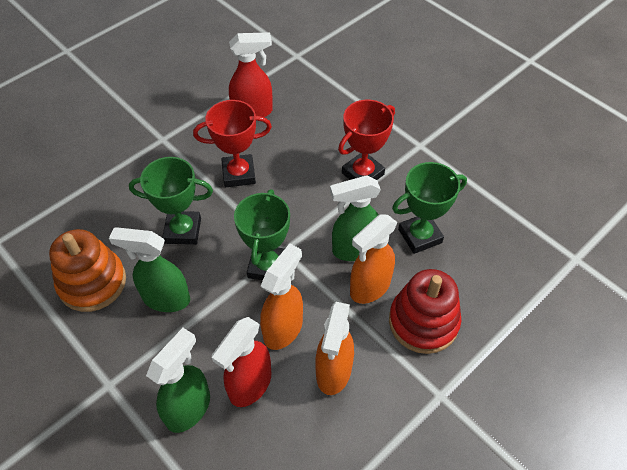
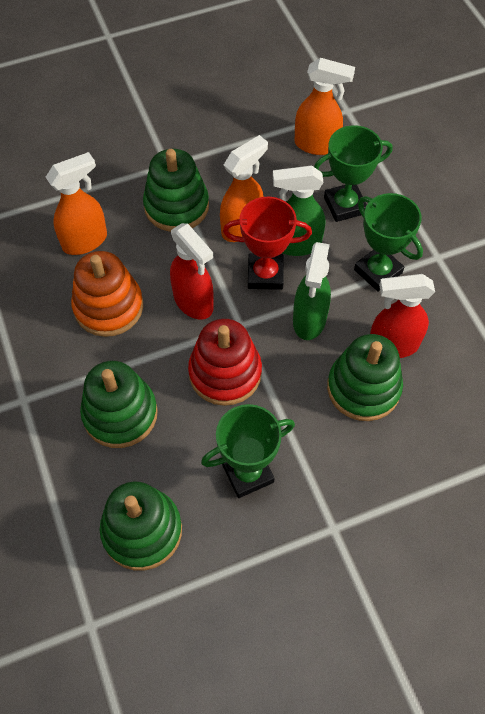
green spray bottle: 3 -> 2
green stacking toy: 0 -> 4
red trophy: 2 -> 1

